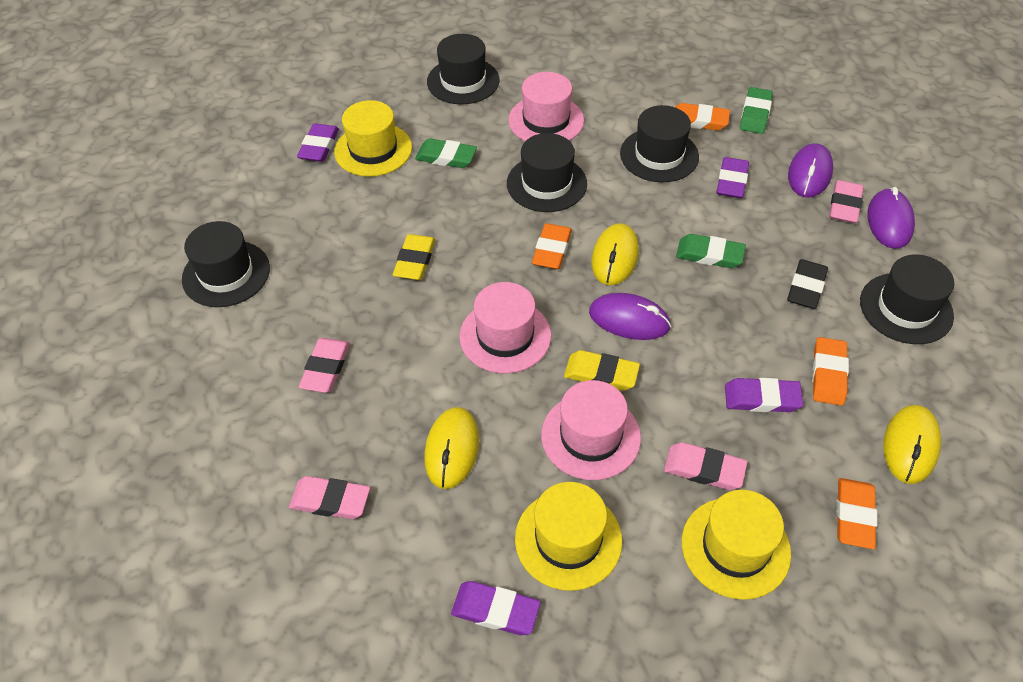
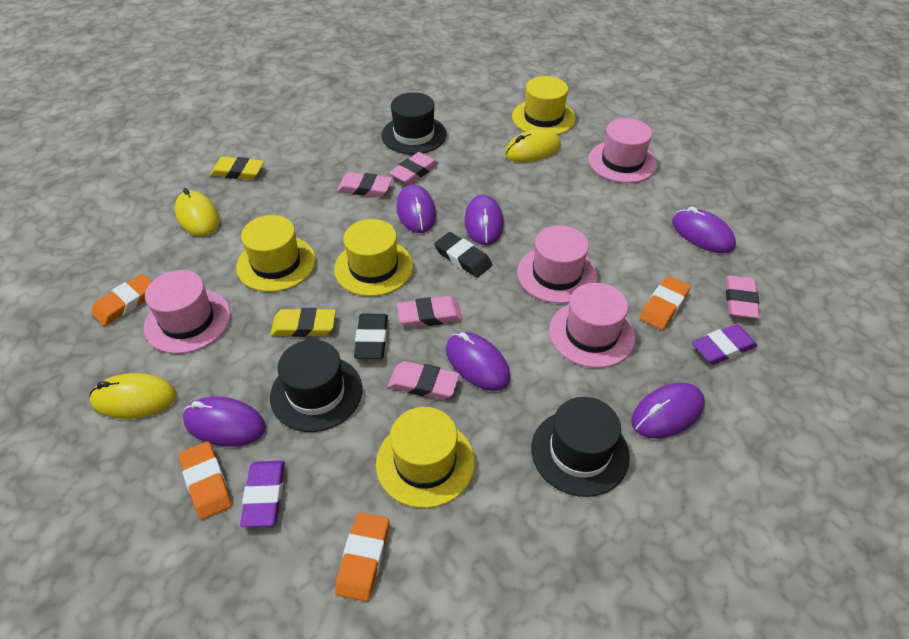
black eraser: 1 -> 2
black hat: 5 -> 3
green eraser: 3 -> 0
pink eraser: 4 -> 5
pink hat: 3 -> 4
purple eraser: 4 -> 2
purple mouse: 3 -> 6
yellow hat: 3 -> 4

